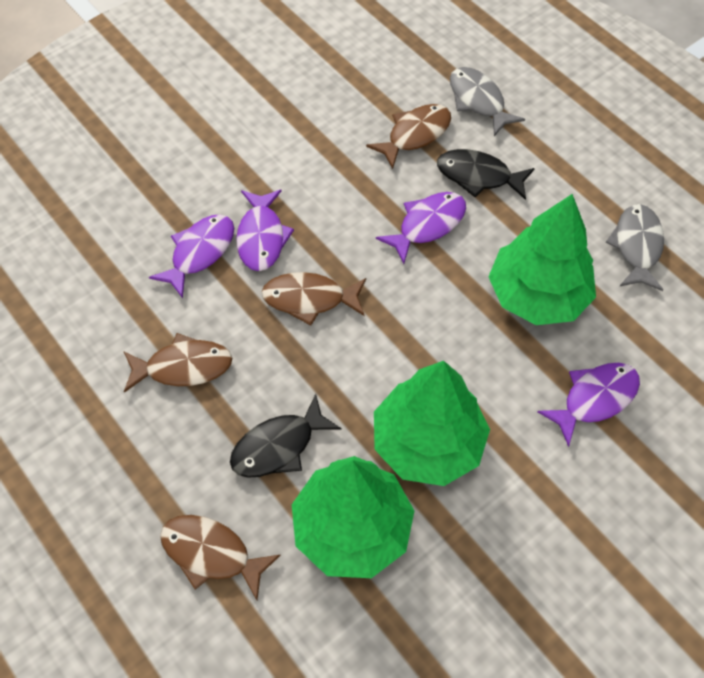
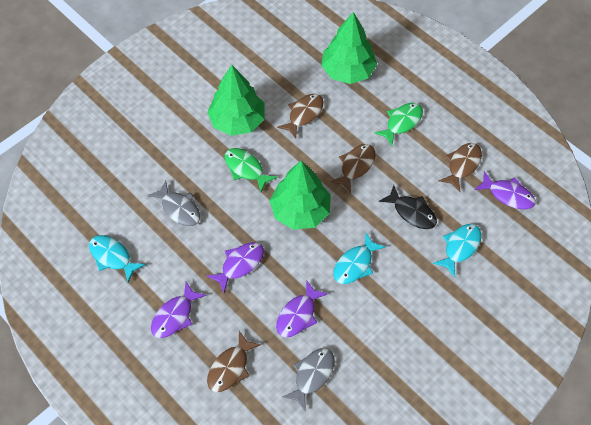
black fish: 2 -> 1
green fish: 0 -> 2
turquoise fish: 0 -> 3

